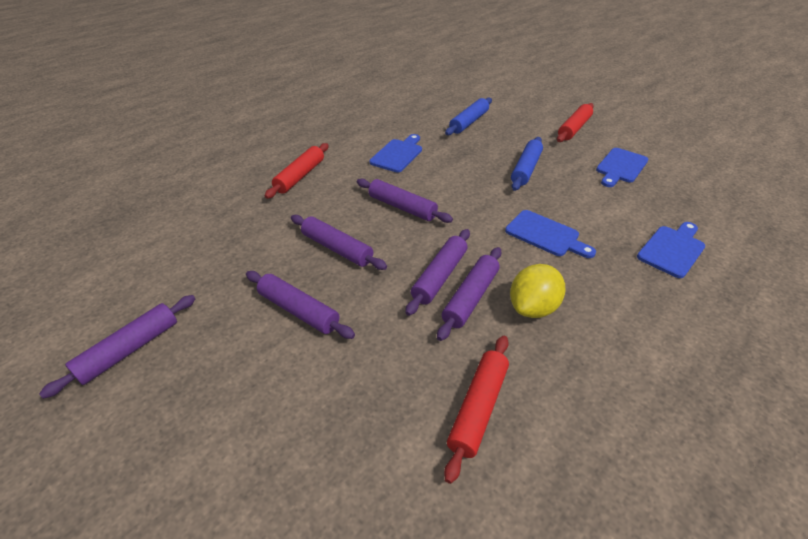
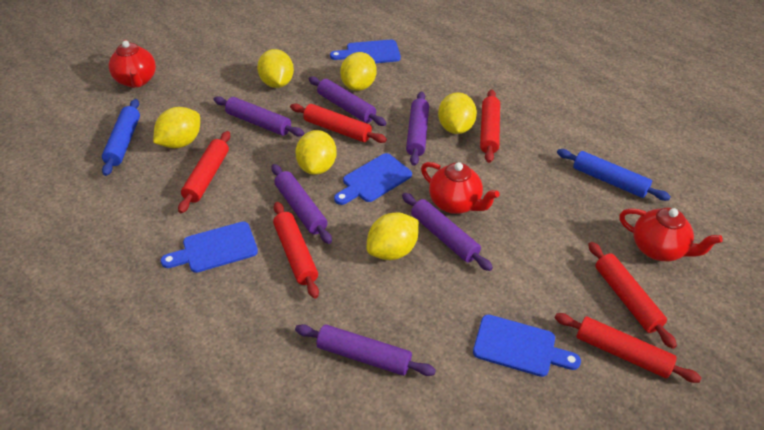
red rolling pin: 3 -> 6
red teapot: 0 -> 3
yellow lemon: 1 -> 6

